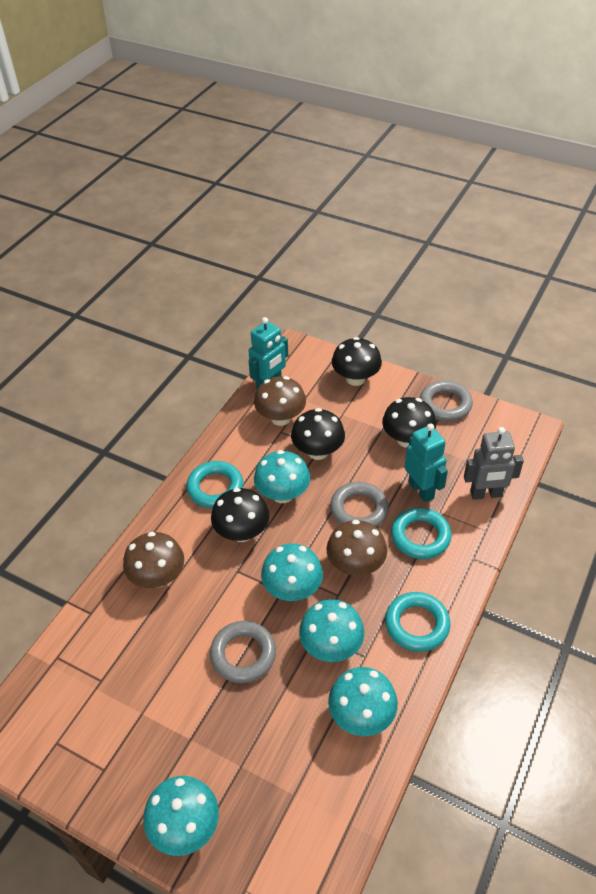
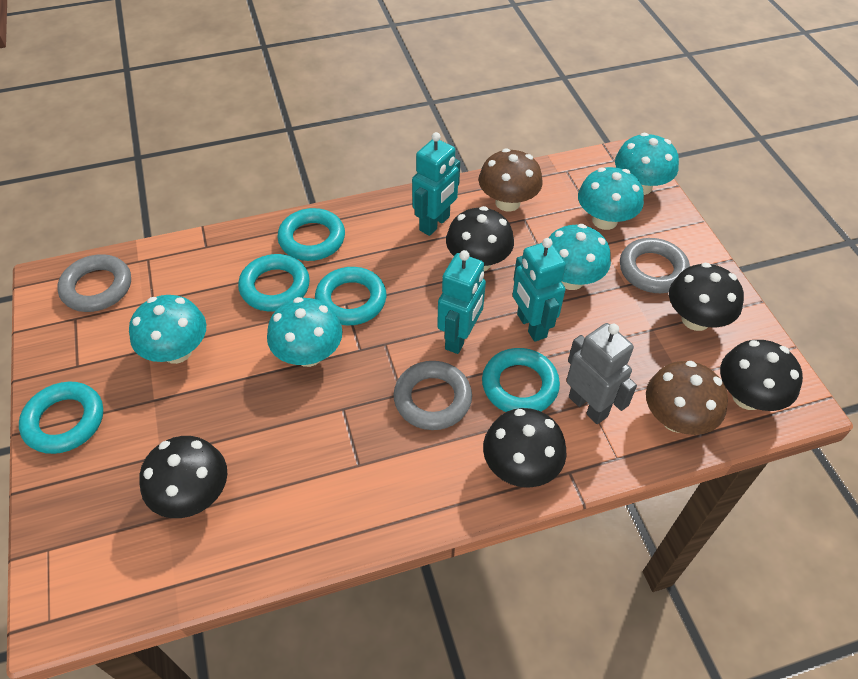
black mushroom: 4 -> 5
brown mushroom: 3 -> 2
turquoise ring: 3 -> 5
turquoise robot: 2 -> 3

